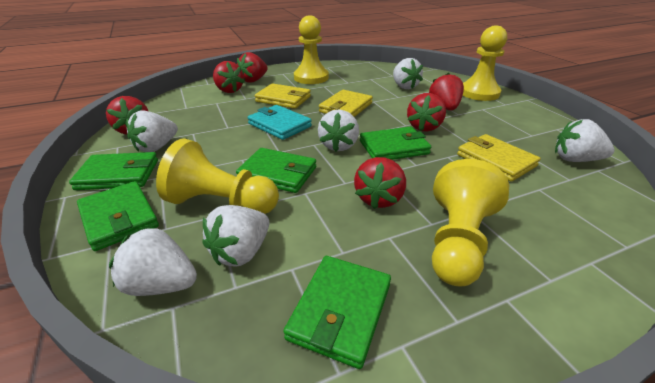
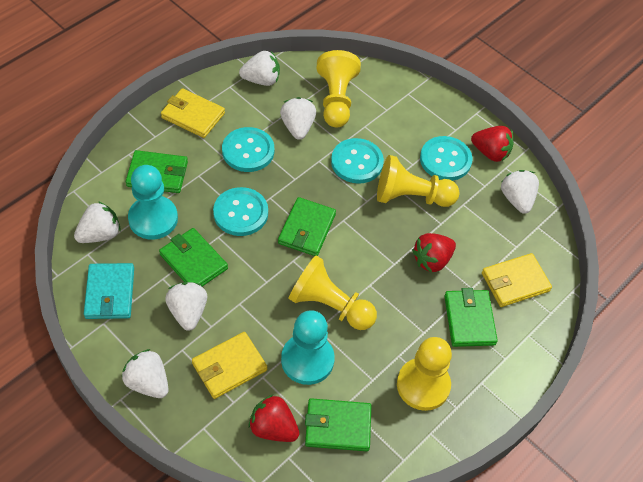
red strawberry: 6 -> 3
turquoise button: 0 -> 4
turquoise pawn: 0 -> 2

